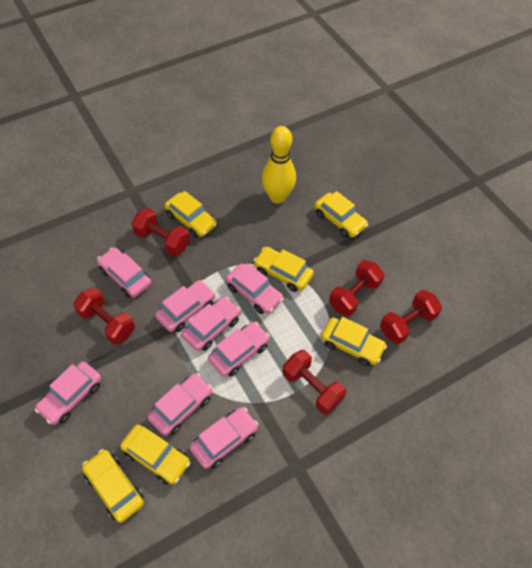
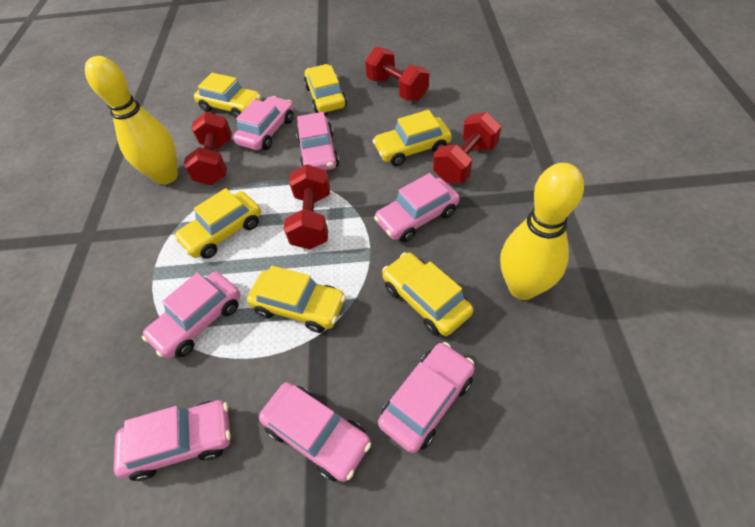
pink car: 8 -> 7
red dumbbell: 5 -> 4
yellow bowling pin: 1 -> 2

